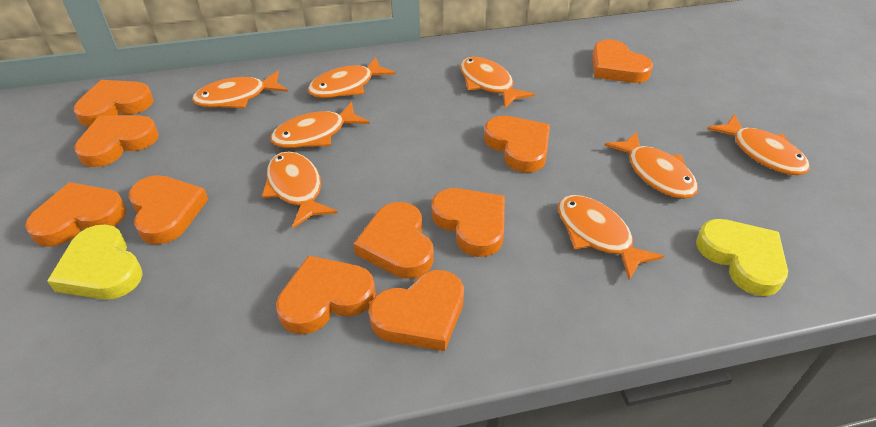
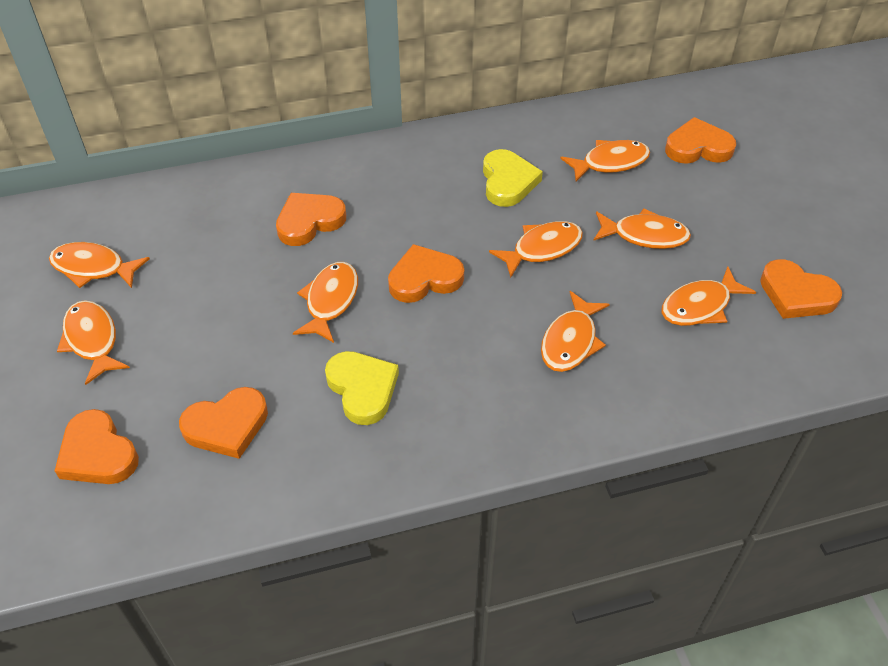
orange heart: 10 -> 6

